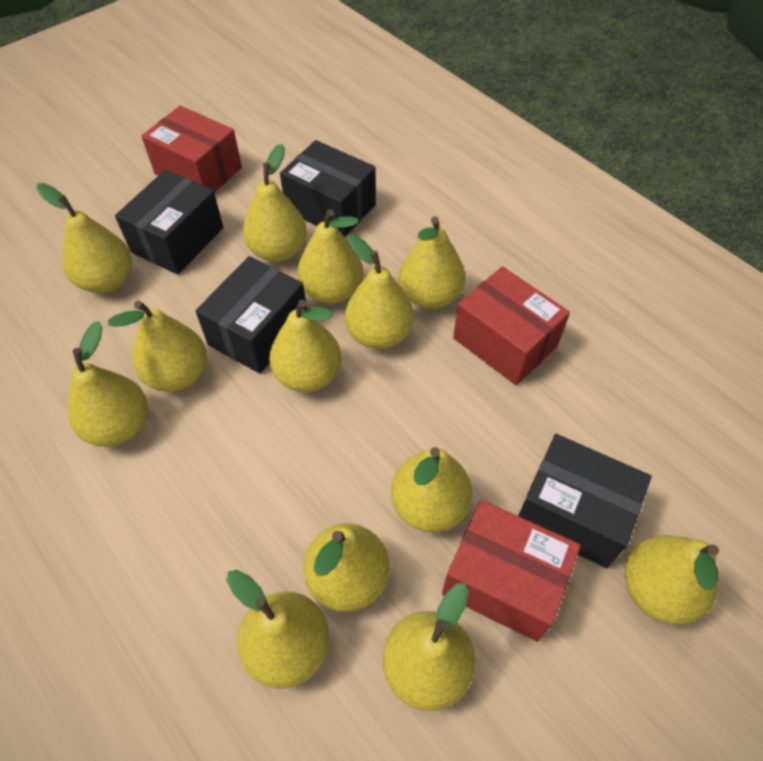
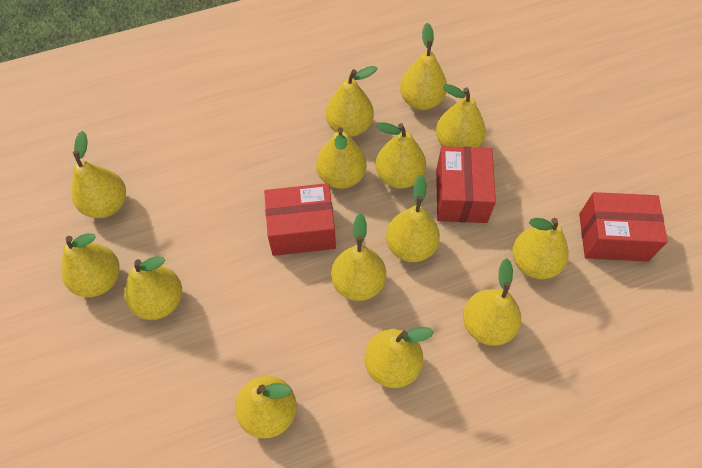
black box: 4 -> 0
yellow pear: 13 -> 14

